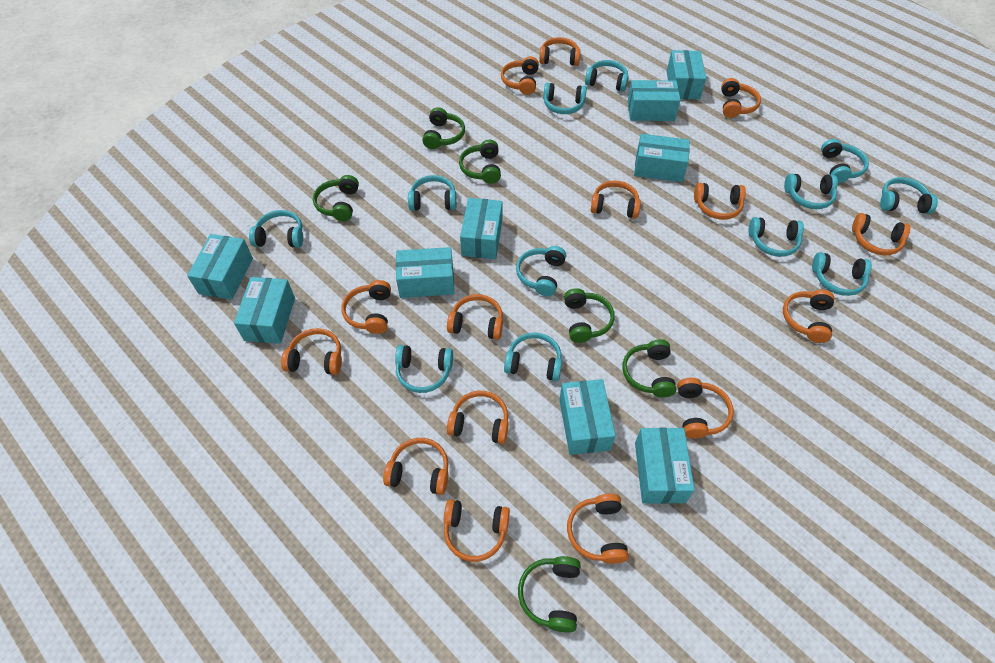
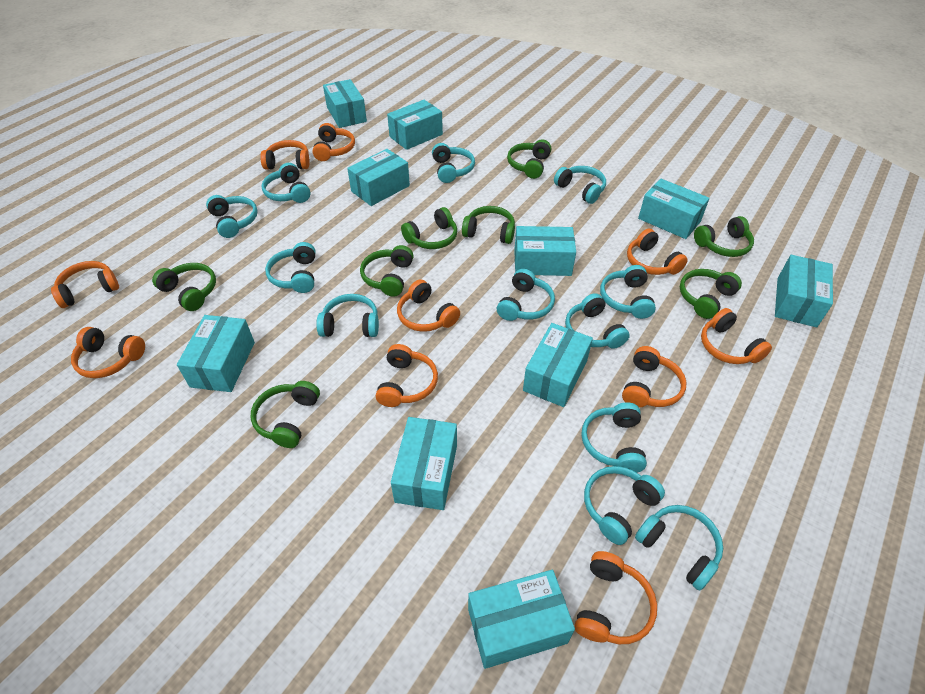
green headphones: 6 -> 8
orange headphones: 15 -> 10
turquoise box: 9 -> 10

